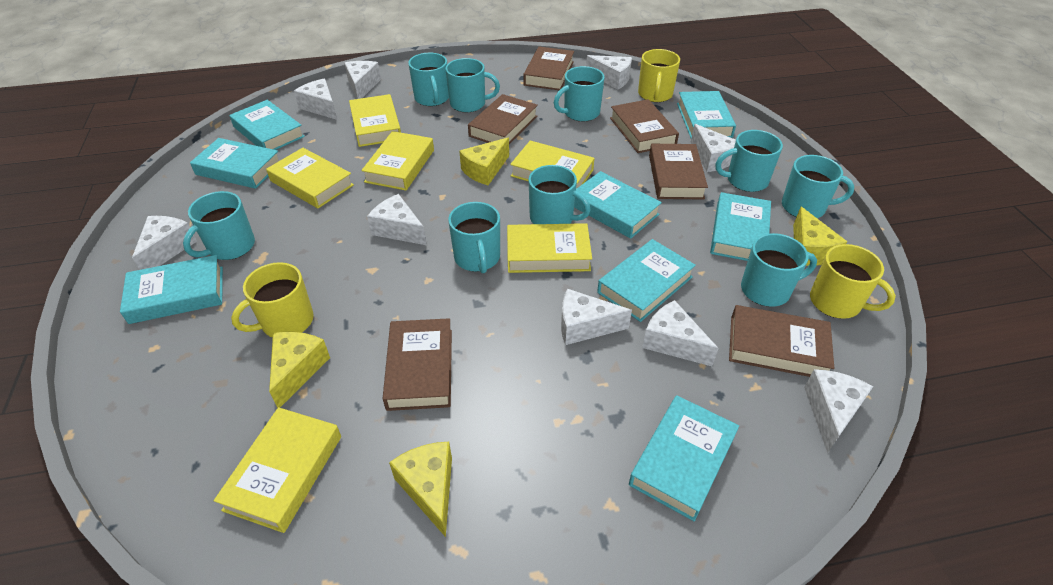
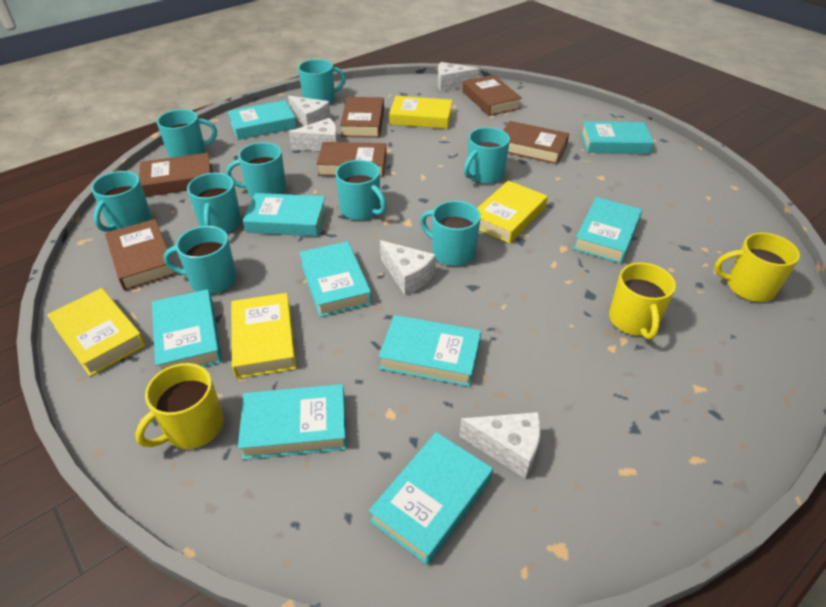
turquoise book: 8 -> 9
white cheese: 9 -> 5
yellow book: 6 -> 4
yellow cheese: 4 -> 0

